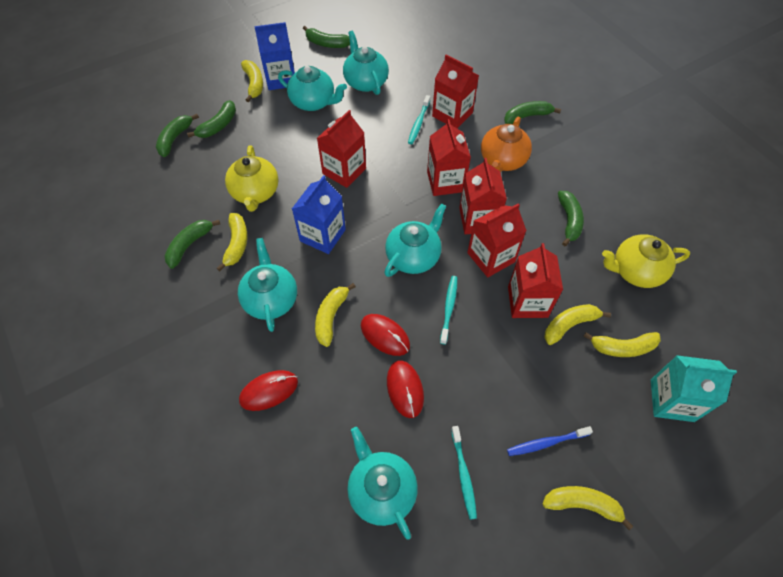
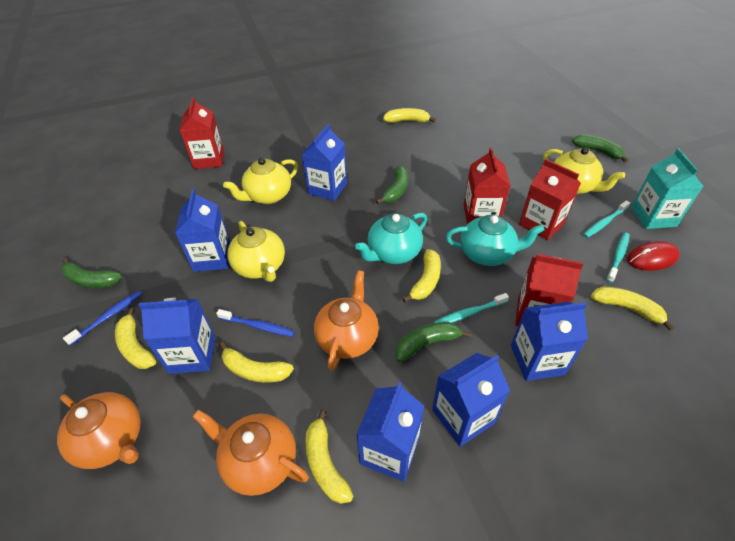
blue carton: 2 -> 6
blue toothbrush: 1 -> 2
green banana: 6 -> 4
orange teapot: 1 -> 3
red carton: 6 -> 4
red mouse: 3 -> 1
turquoise teapot: 5 -> 2
yellow teapot: 2 -> 3

